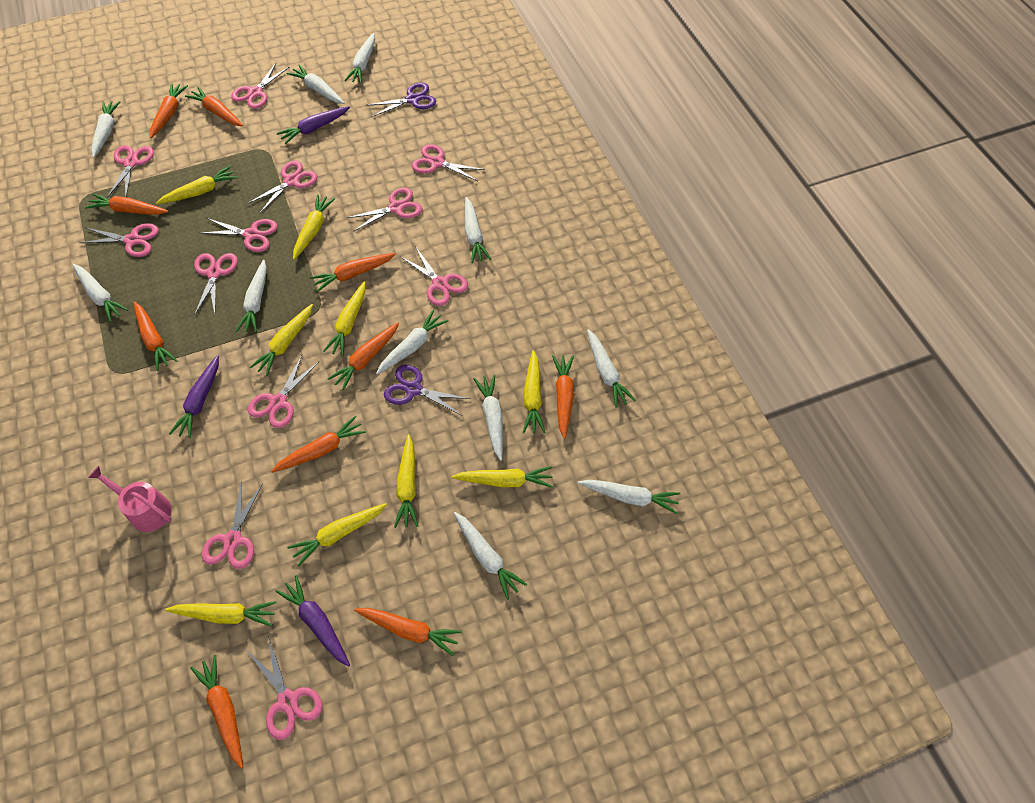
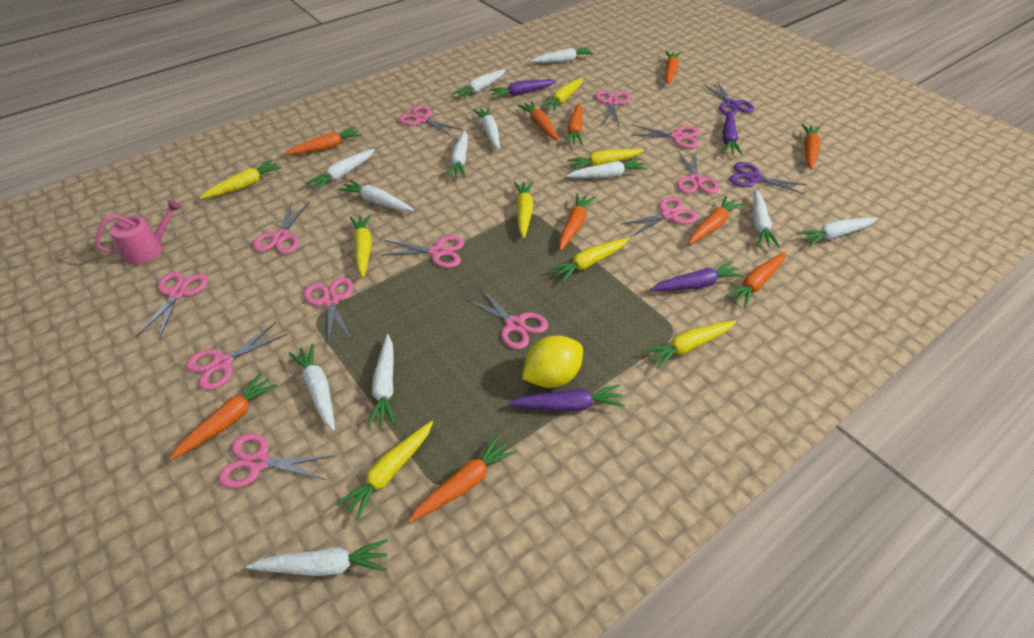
purple carrot: 3 -> 4
white carrot: 11 -> 12
yellow carrot: 9 -> 8
yellow lemon: 0 -> 1

